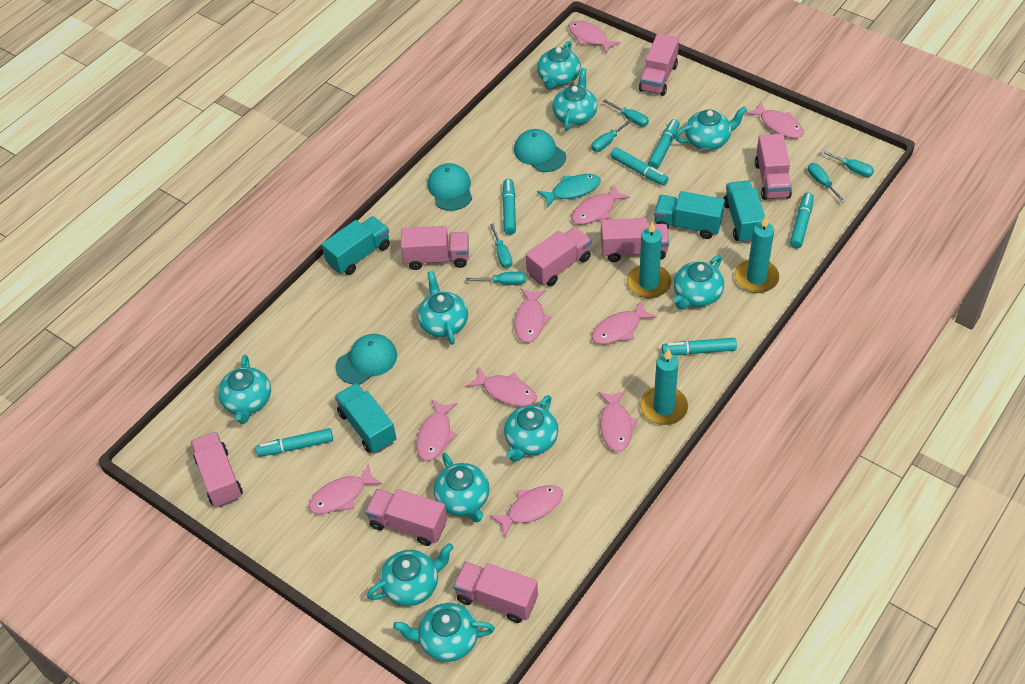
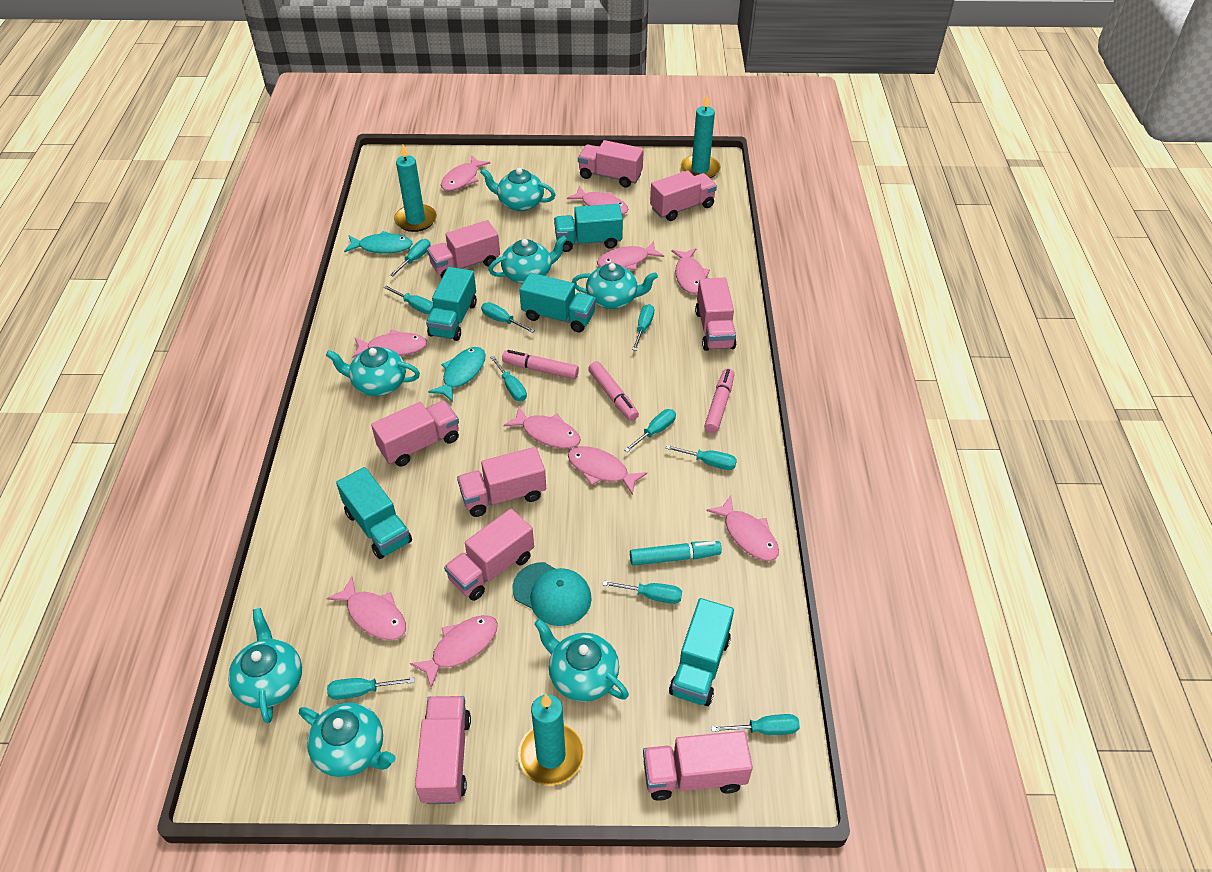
pink marker: 0 -> 3
pink truck: 8 -> 9
turquoise cap: 3 -> 1
turquoise fish: 1 -> 2
turquoise marker: 6 -> 1
turquoise screwdriver: 6 -> 10
turquoise teapot: 10 -> 7
turquoise truck: 4 -> 5

